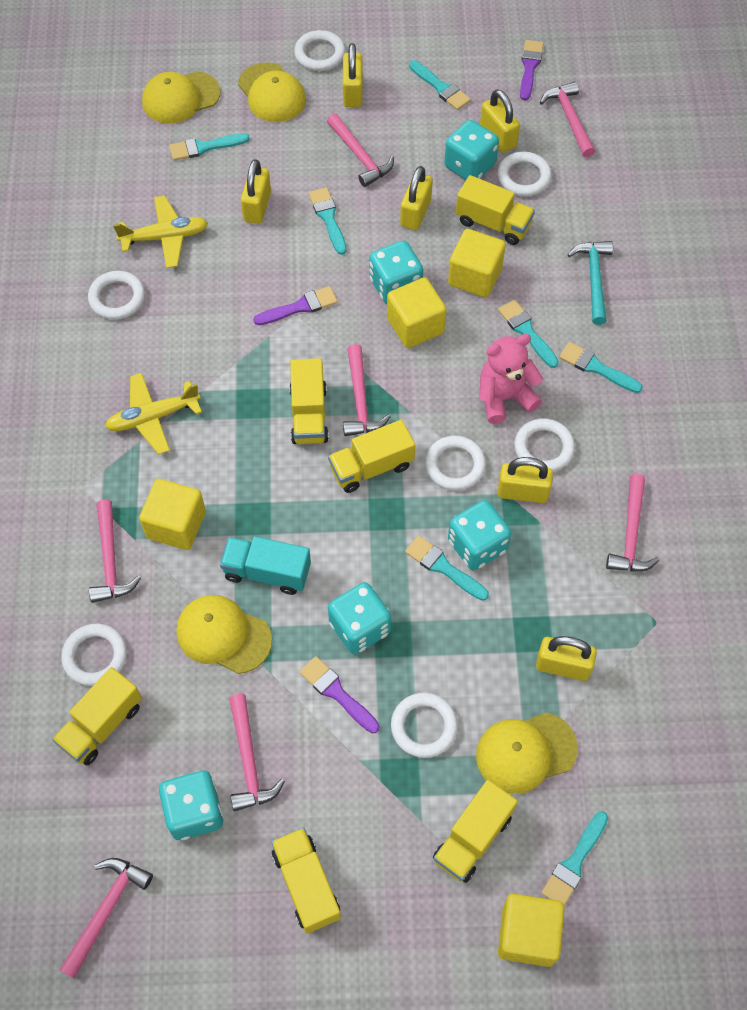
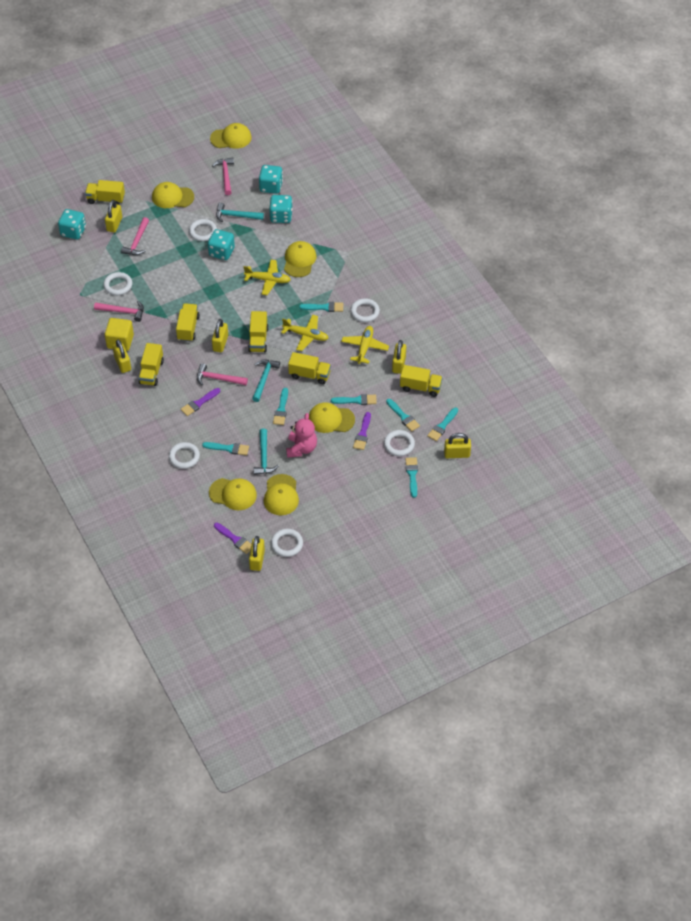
pink hammer: 7 -> 4
turquoise dice: 5 -> 4
turquoise hammer: 1 -> 3
turquoise truck: 1 -> 0
white ring: 7 -> 6
yellow cap: 4 -> 6
yellow cube: 4 -> 1
yellow plane: 2 -> 3

